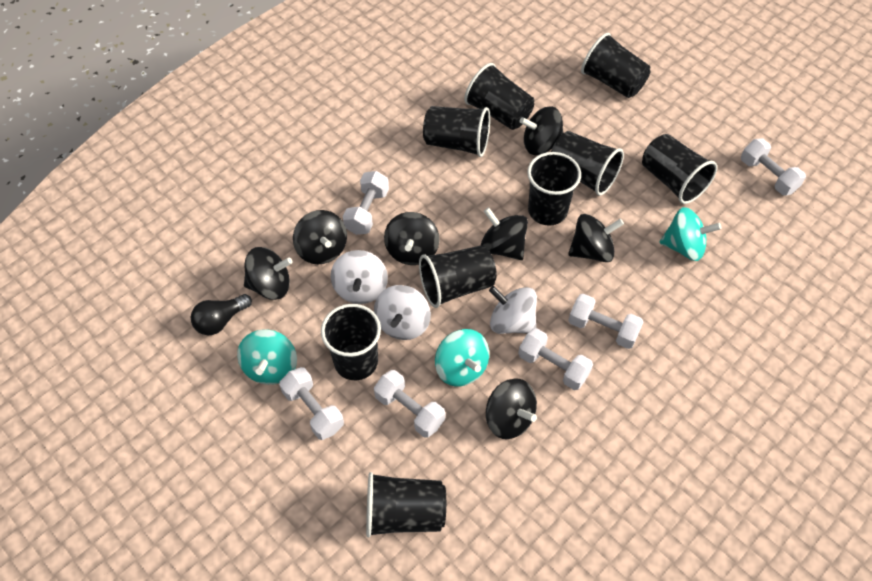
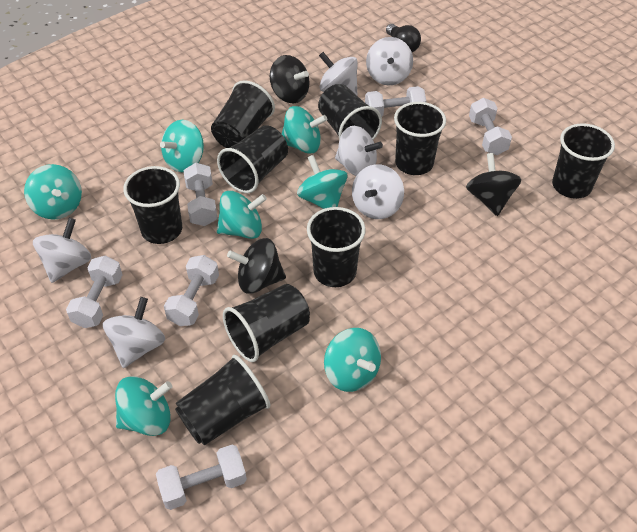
black spinning top: 7 -> 3
turquoise spinning top: 3 -> 7
white spinning top: 3 -> 6

